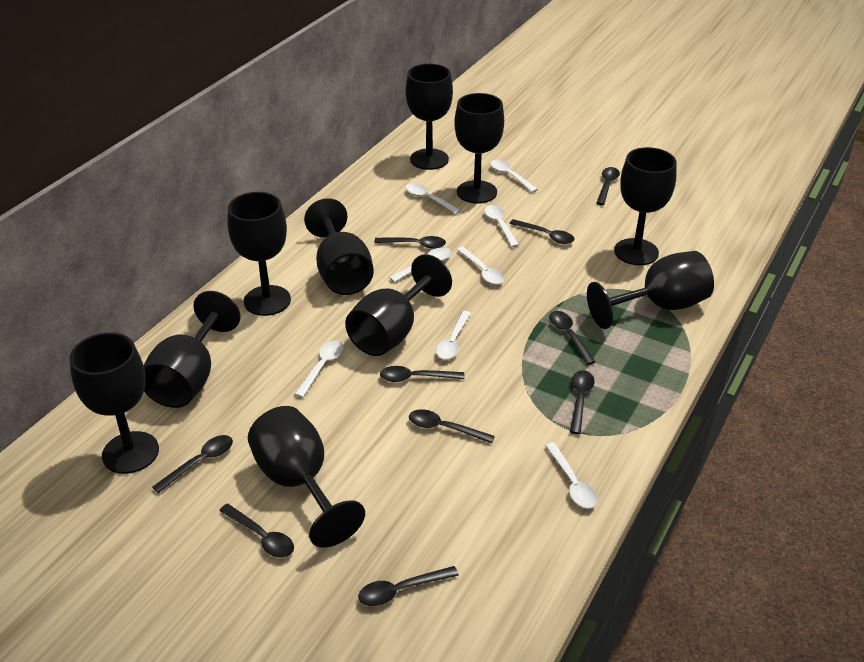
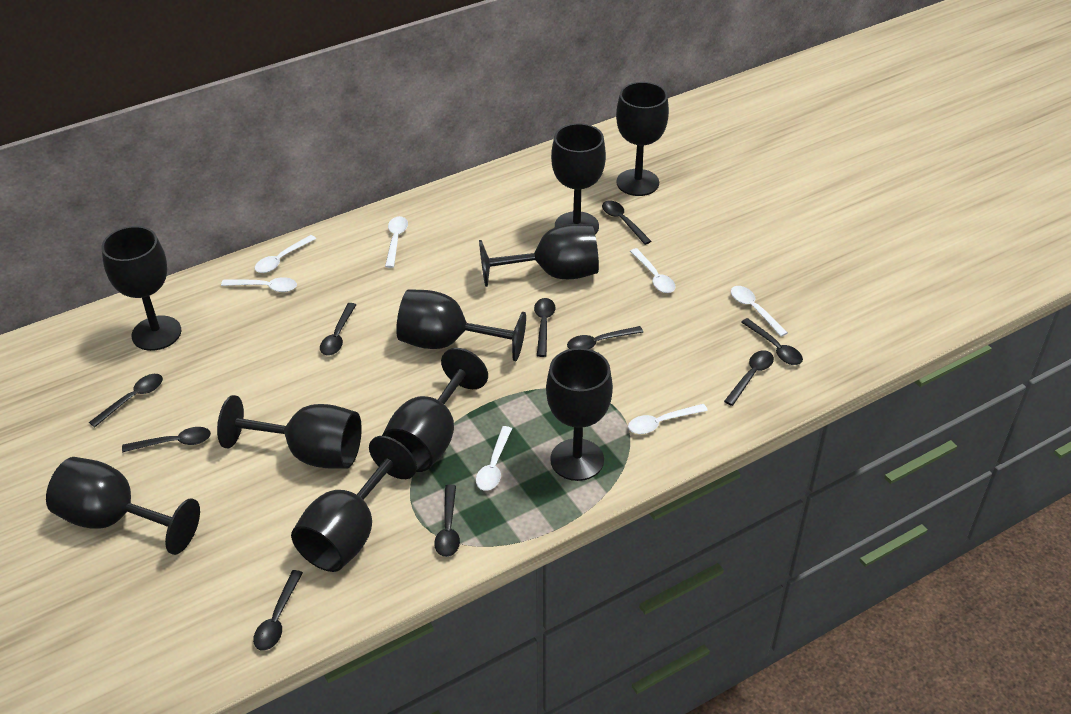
white spoon: 8 -> 7

